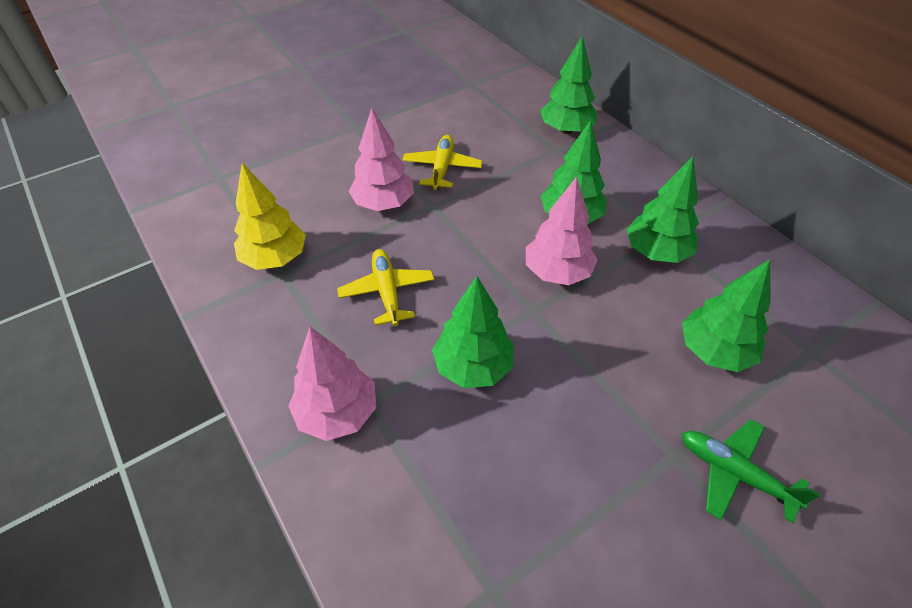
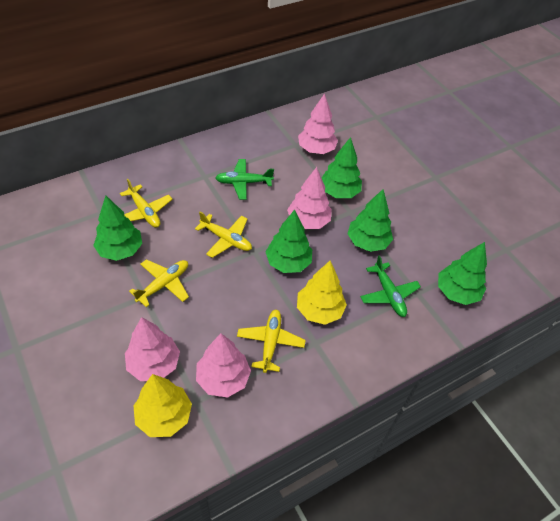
green plane: 1 -> 2
pink tree: 3 -> 4
yellow plane: 2 -> 4
yellow tree: 1 -> 2

